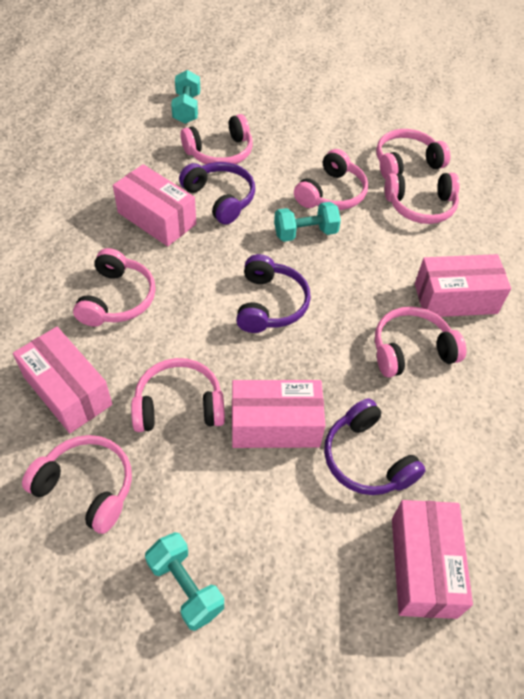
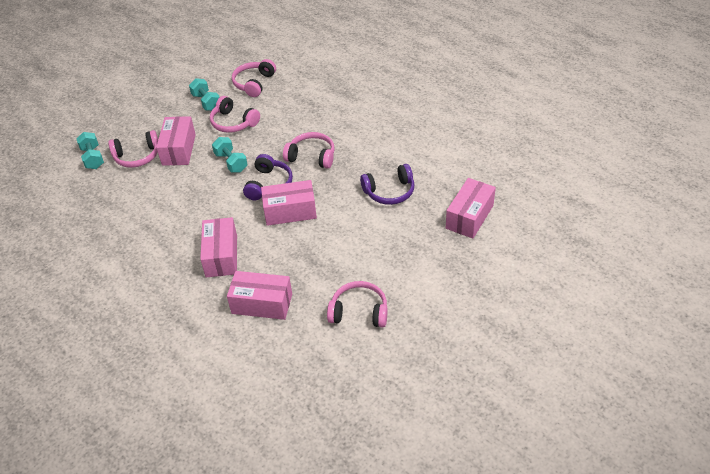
pink headphones: 8 -> 5
purple headphones: 3 -> 2

